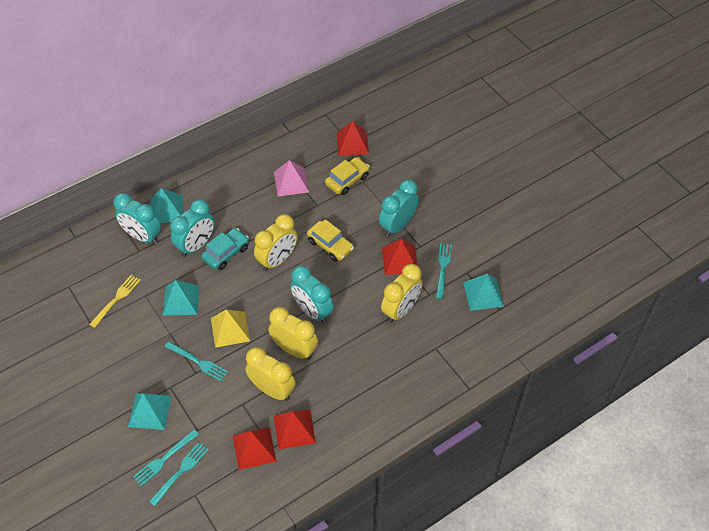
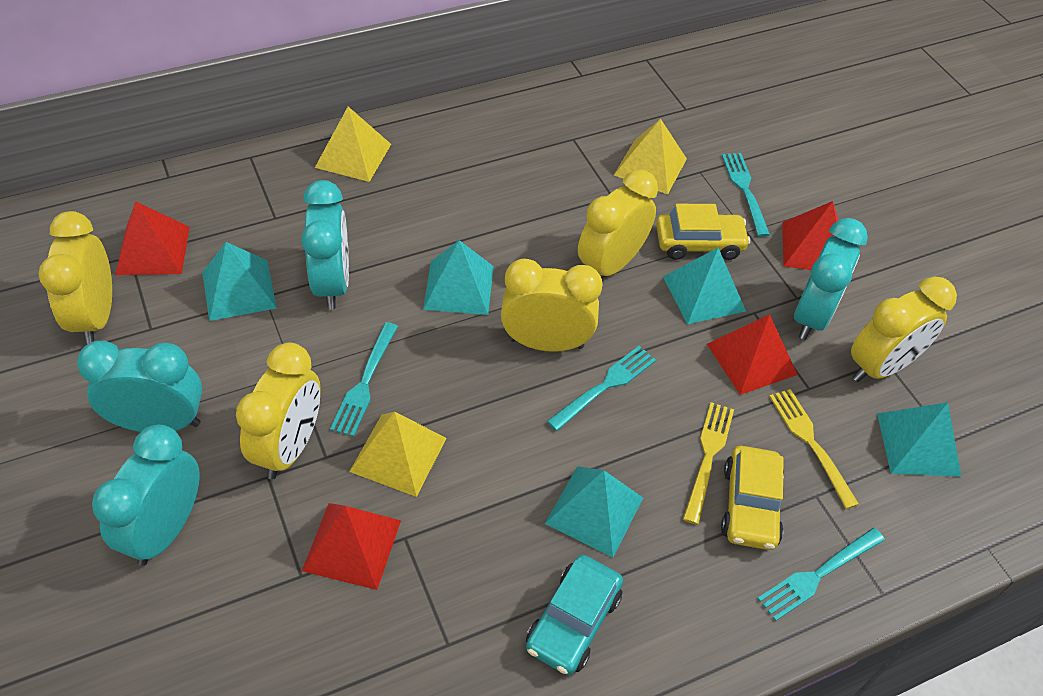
pink pyramid: 1 -> 0
turquoise pyramid: 4 -> 5
yellow clock: 4 -> 5
yellow fork: 1 -> 2
yellow pyramid: 1 -> 3

